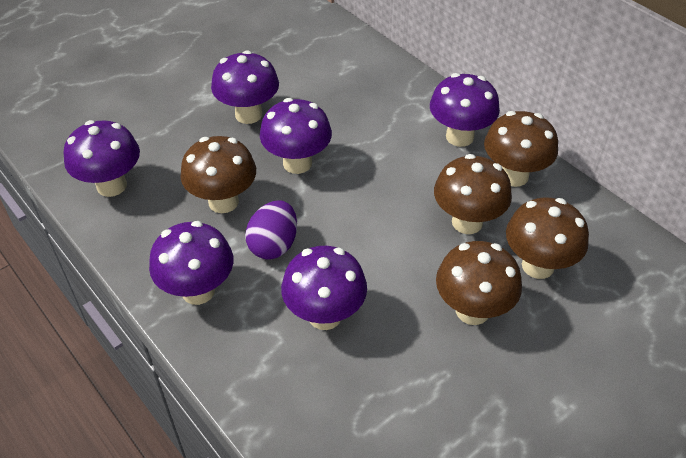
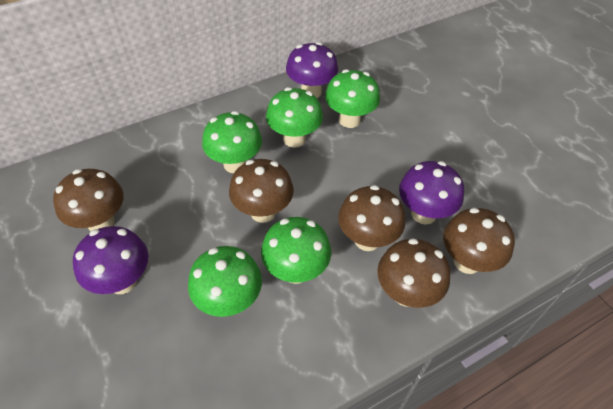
green mushroom: 0 -> 5
purple egg: 1 -> 0
purple mushroom: 6 -> 3

